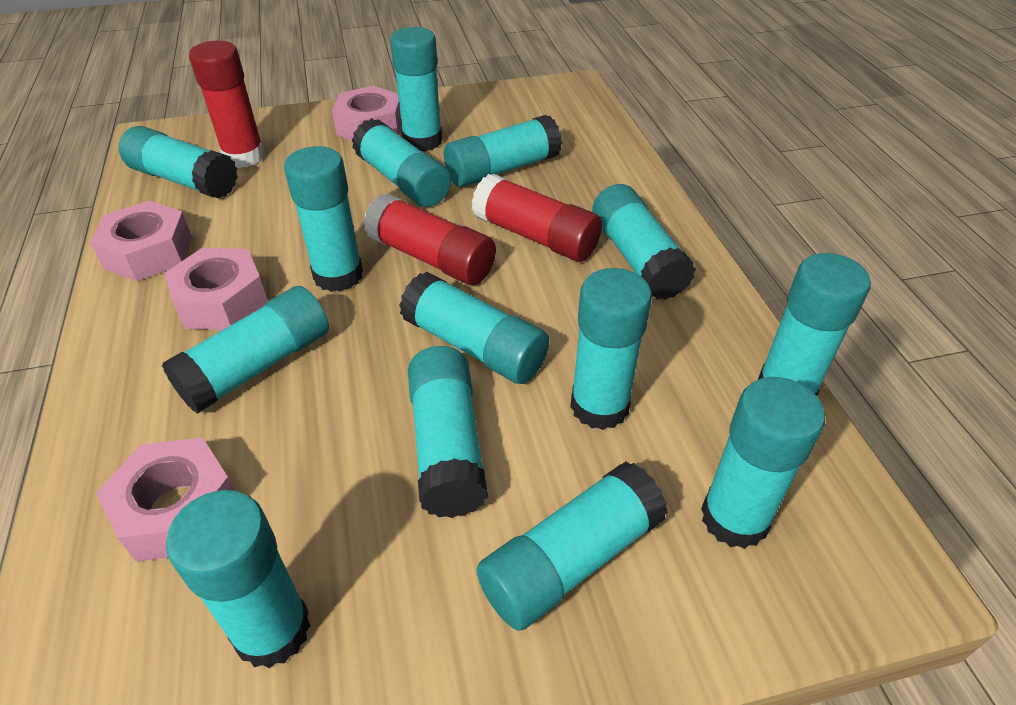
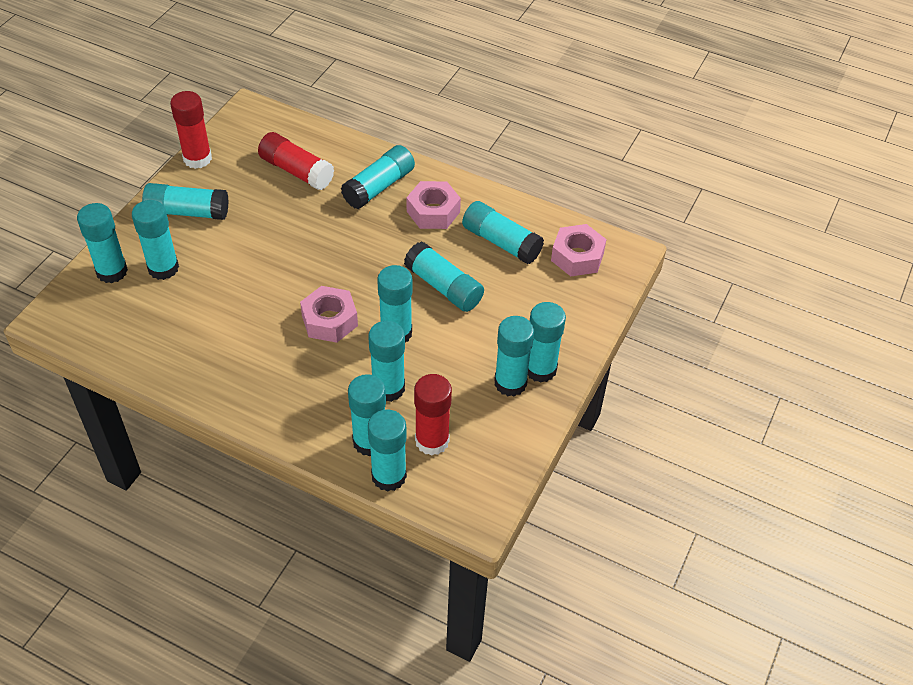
pink nut: 4 -> 3
turquoise glue stick: 14 -> 12

